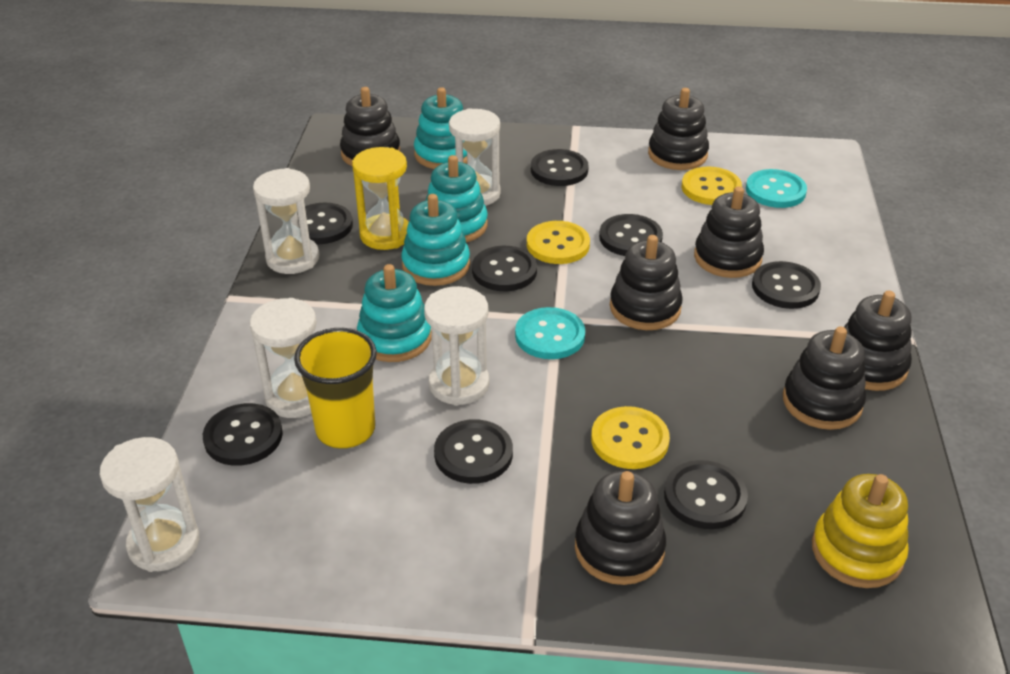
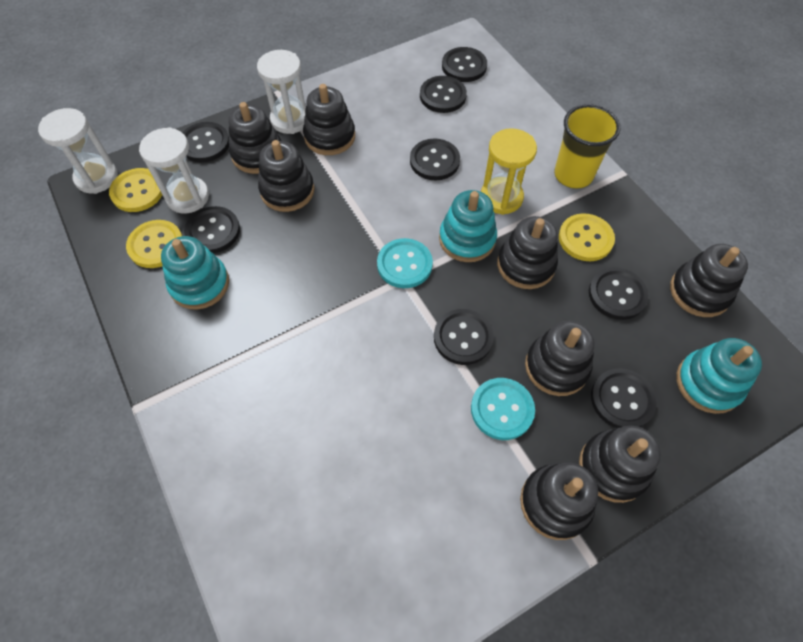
black stacking toy: 7 -> 8
turquoise stacking toy: 4 -> 3
white hourglass: 5 -> 3
yellow stacking toy: 1 -> 0

